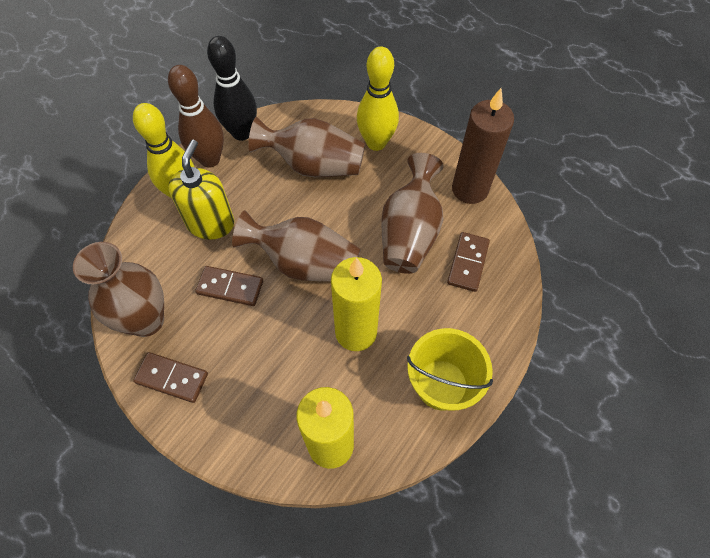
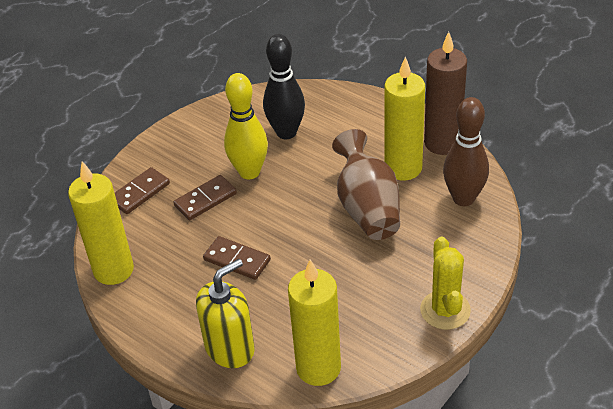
brown vase: 4 -> 1
yellow bowling pin: 2 -> 1
yellow bucket: 1 -> 0
yellow cactus: 0 -> 1
yellow candle: 2 -> 3

